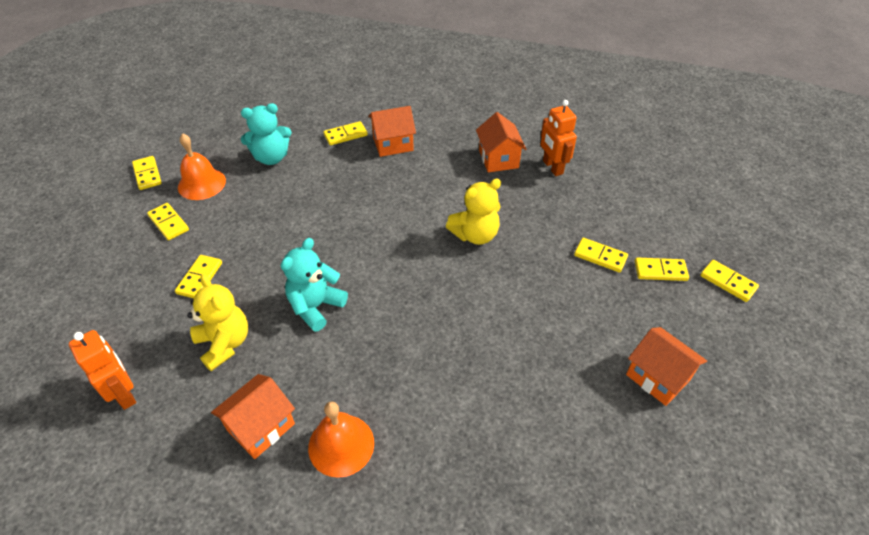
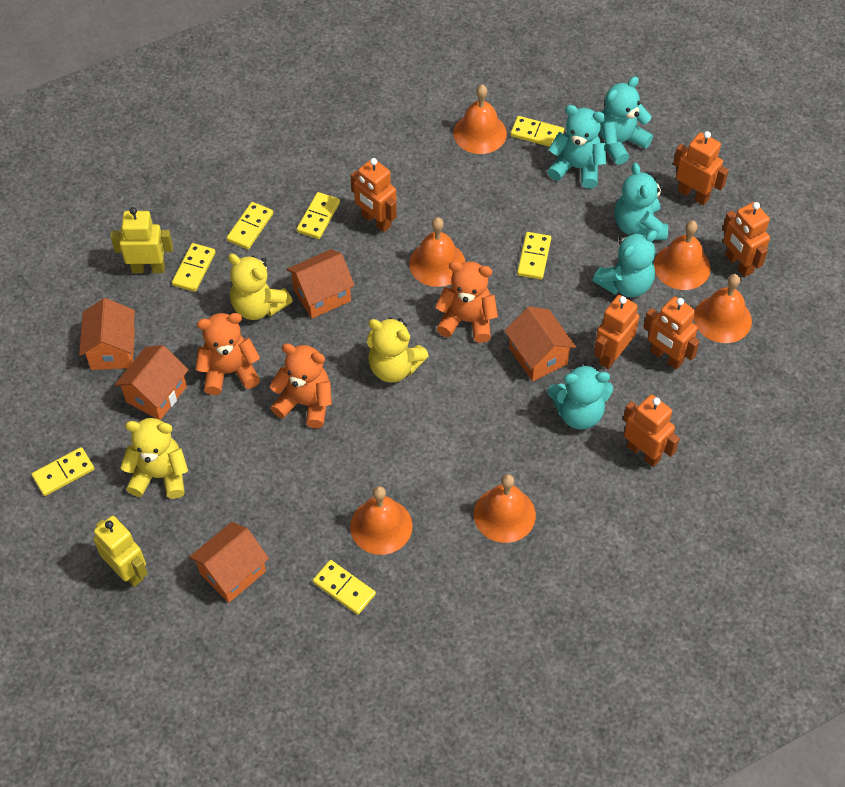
orange bell: 2 -> 6
orange house: 4 -> 5
orange robot: 2 -> 6
orange teddy bear: 0 -> 3
turquoise teddy bear: 2 -> 5
yellow robot: 0 -> 2
yellow teddy bear: 2 -> 3

